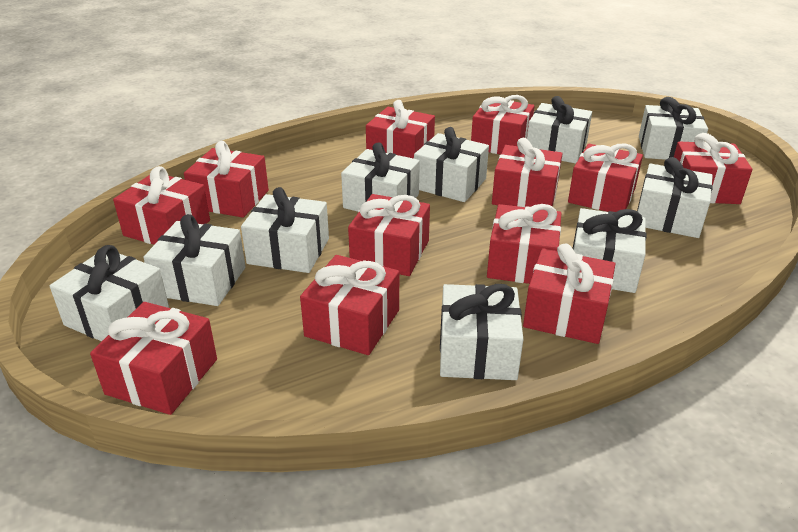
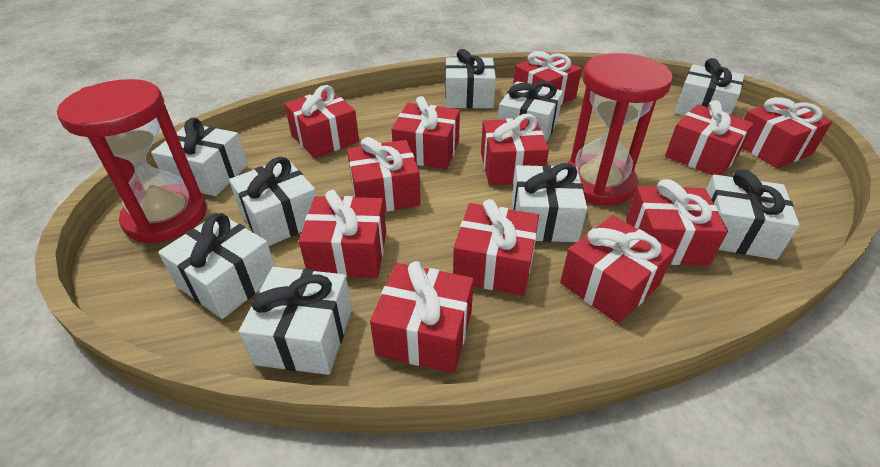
red hourglass: 0 -> 2
white gift: 10 -> 9

